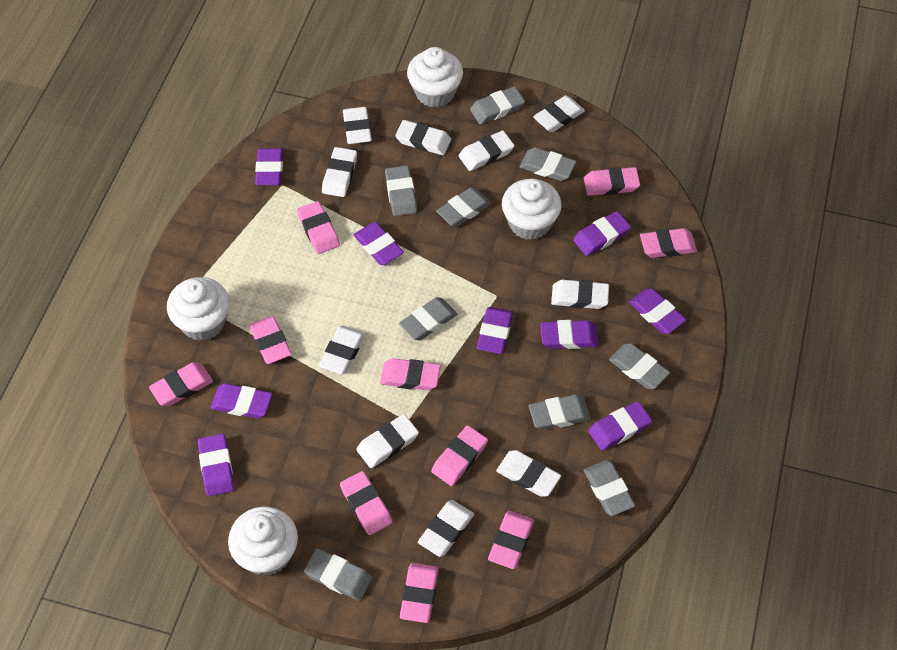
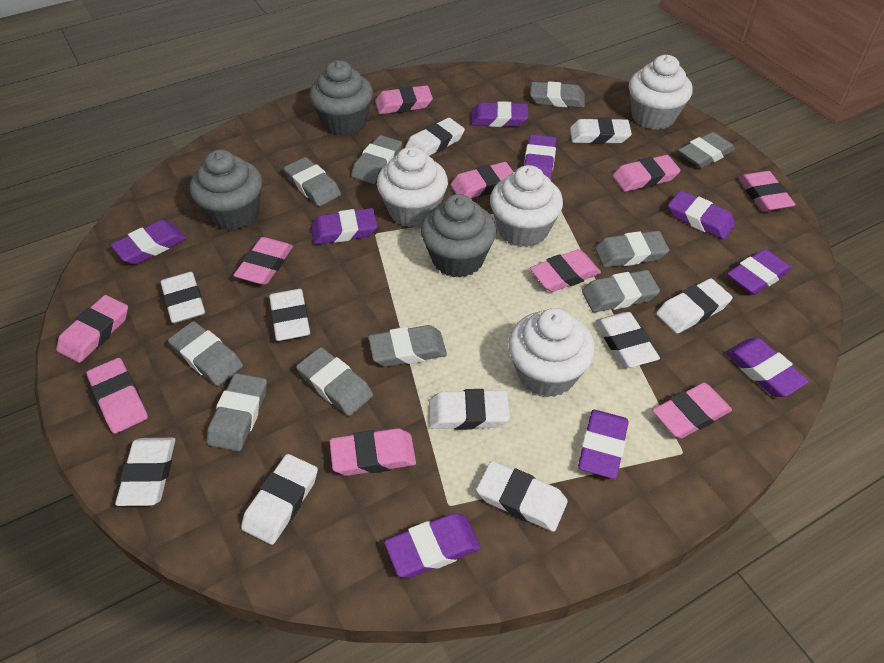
grey cupcake: 0 -> 3
grey eraser: 9 -> 10

